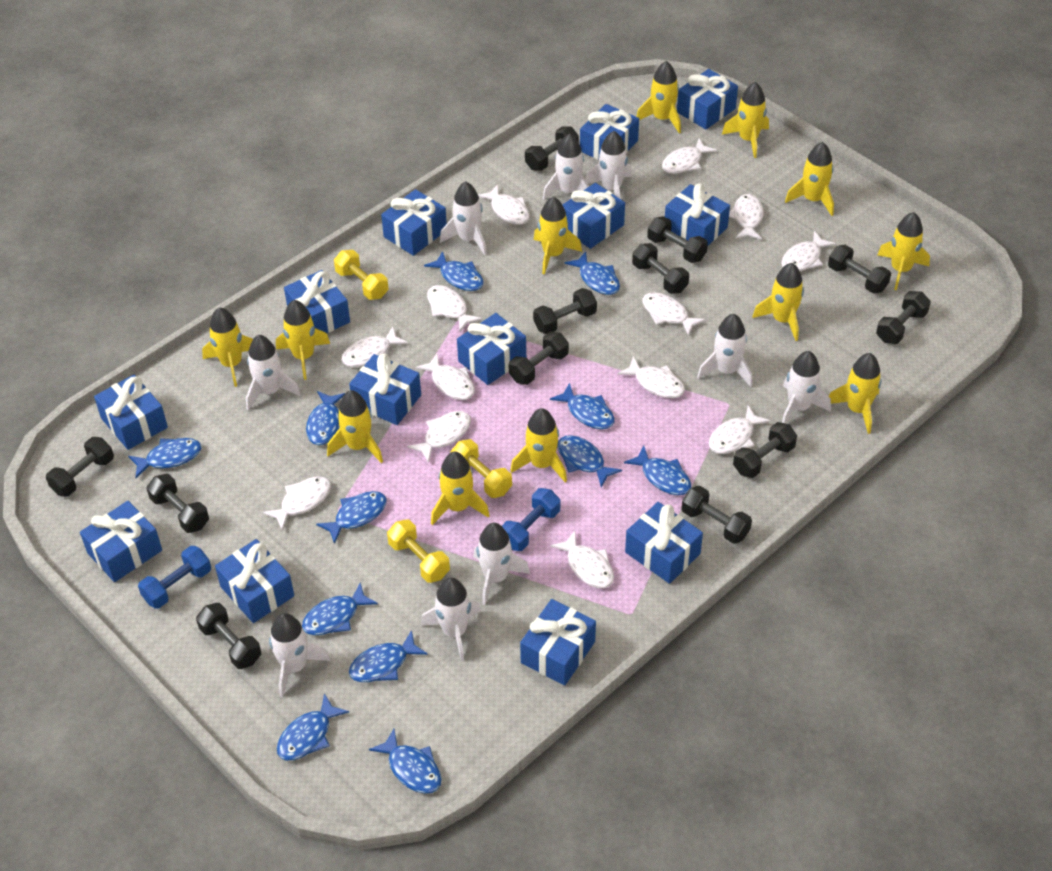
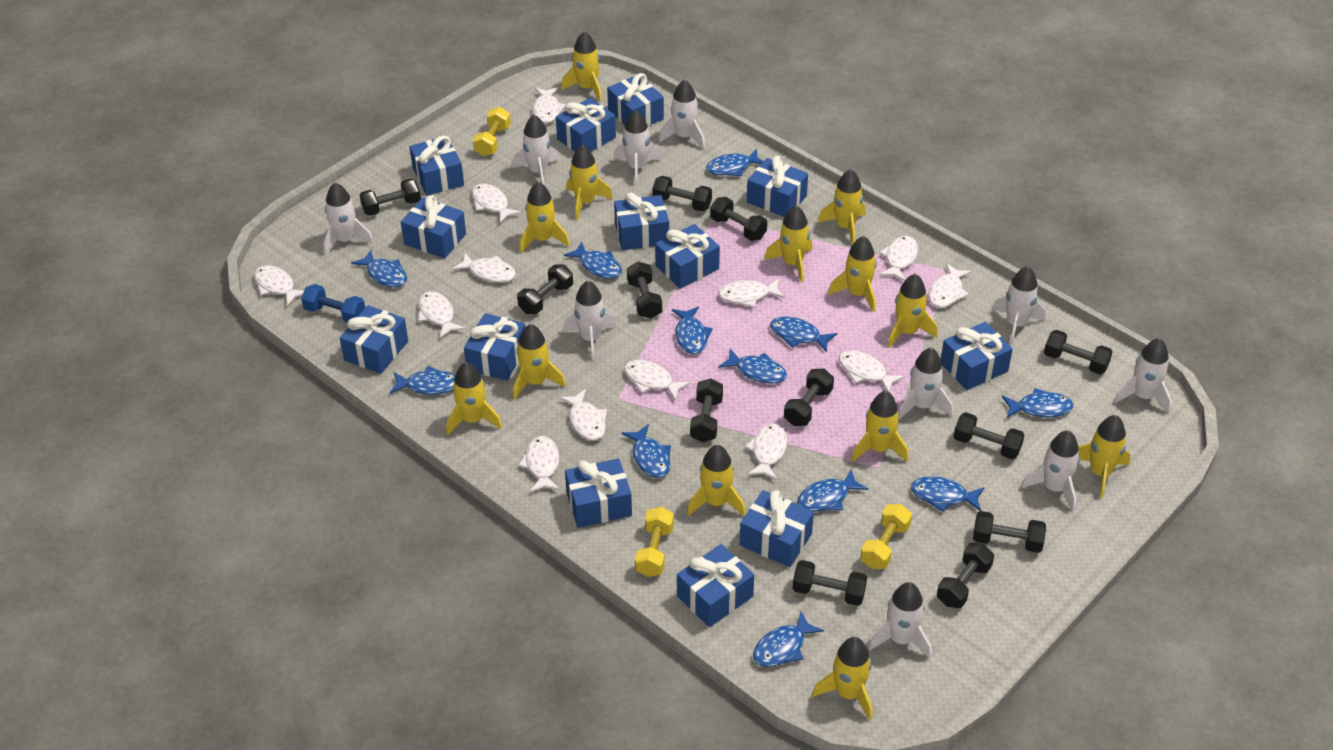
blue dumbbell: 2 -> 1
white rocket: 9 -> 10
yellow rocket: 12 -> 13

